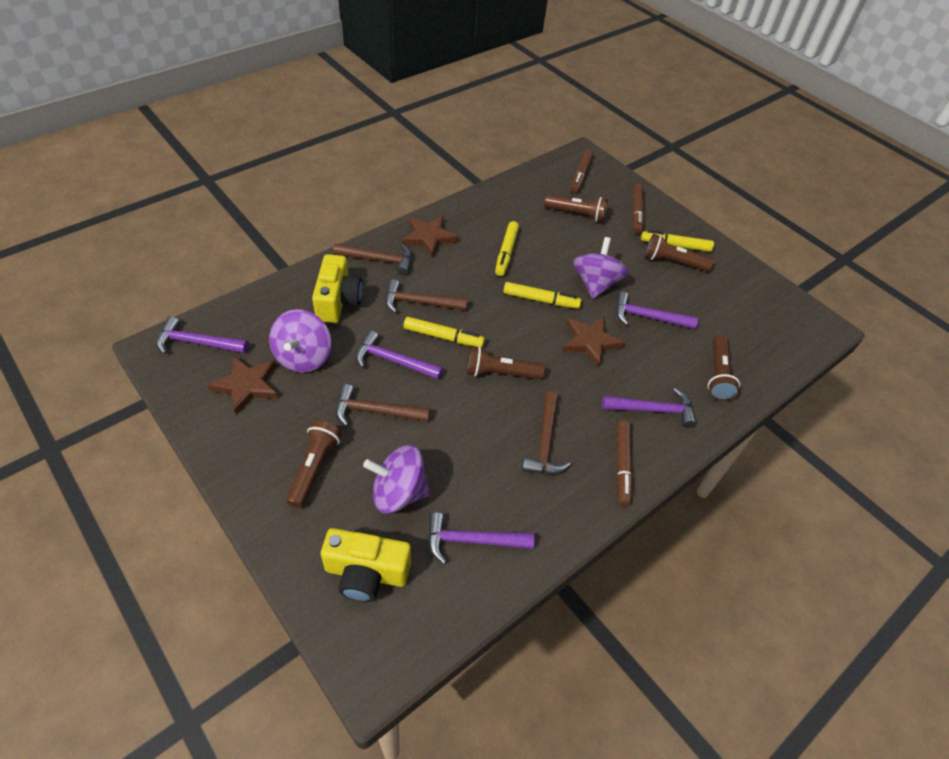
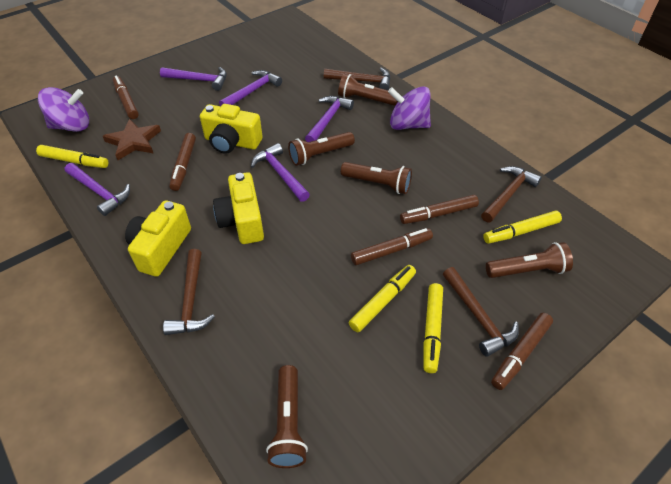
brown marker: 3 -> 5
brown star: 3 -> 1
purple spinning top: 3 -> 2
yellow camera: 2 -> 3

